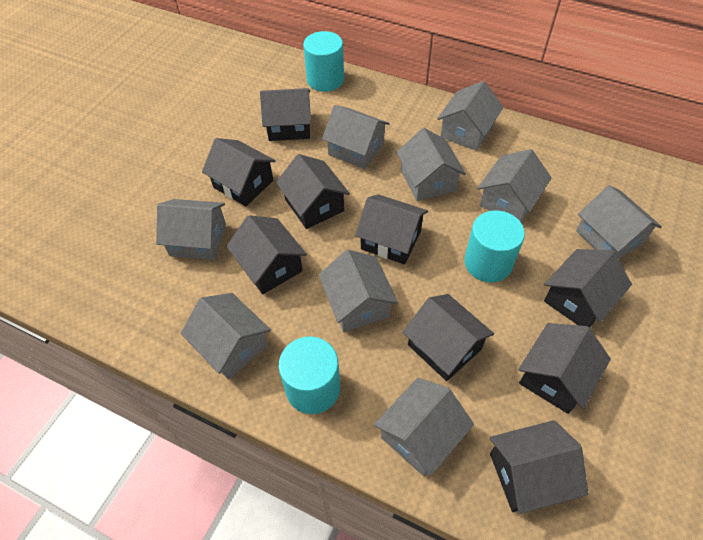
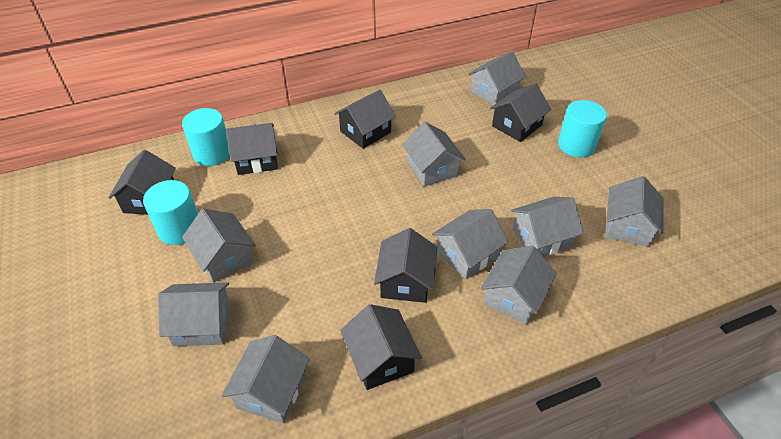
black house: 9 -> 6

